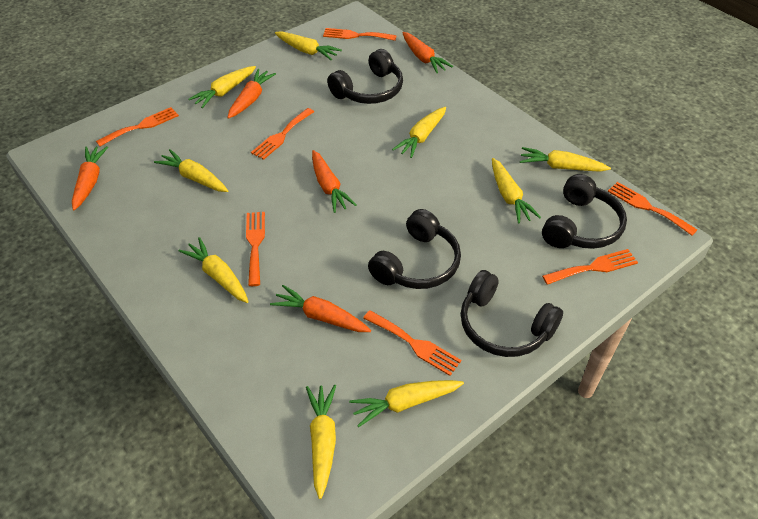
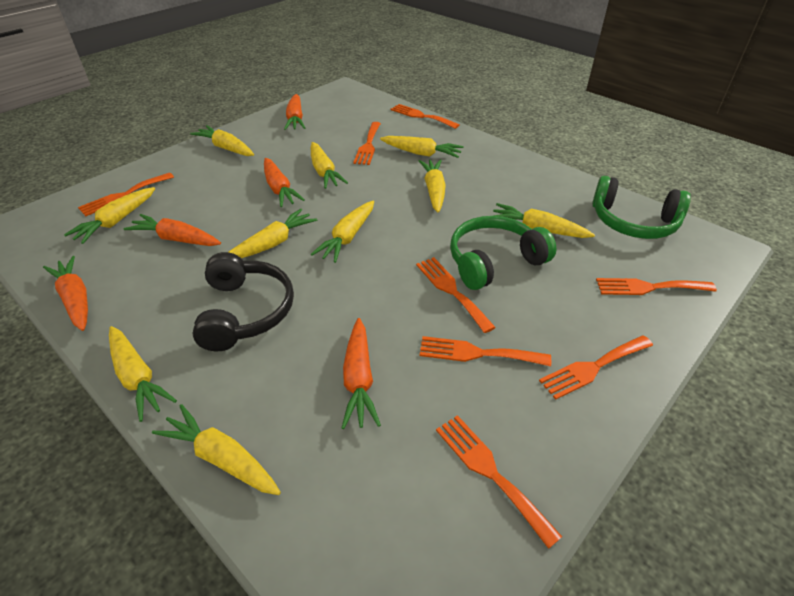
black headphones: 4 -> 1
green headphones: 0 -> 2
orange fork: 7 -> 8
yellow carrot: 9 -> 10

